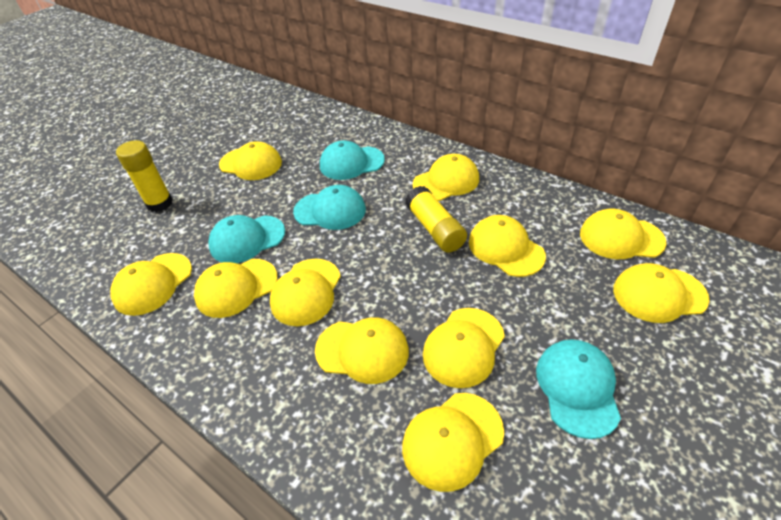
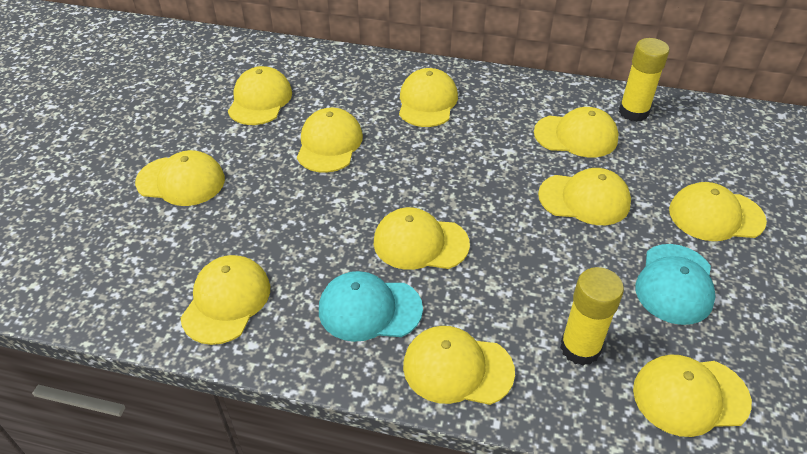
turquoise cap: 4 -> 2

